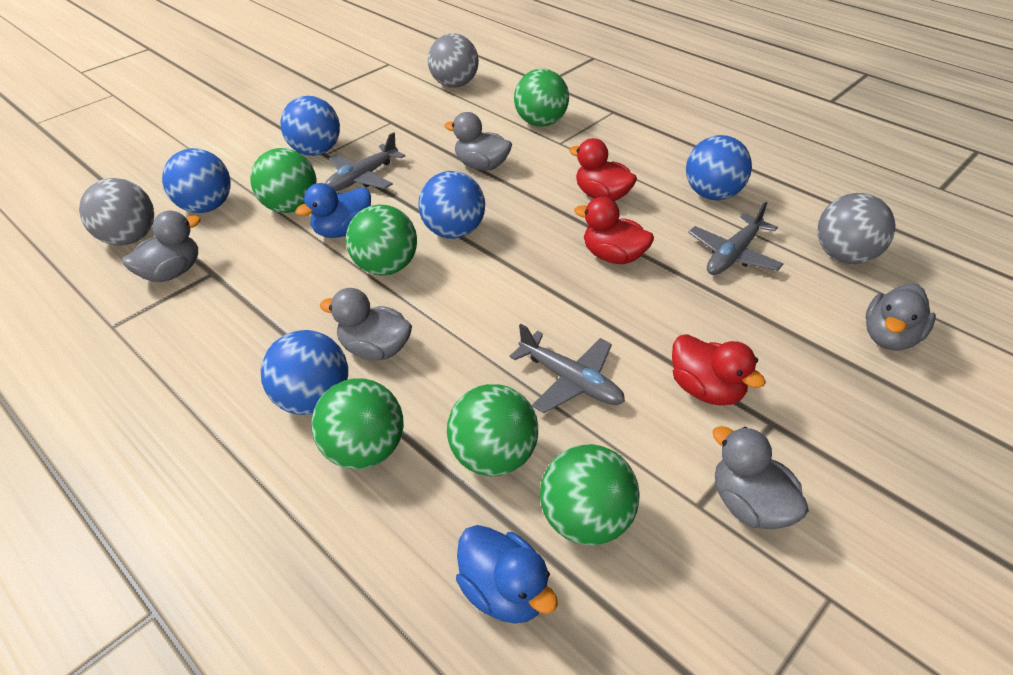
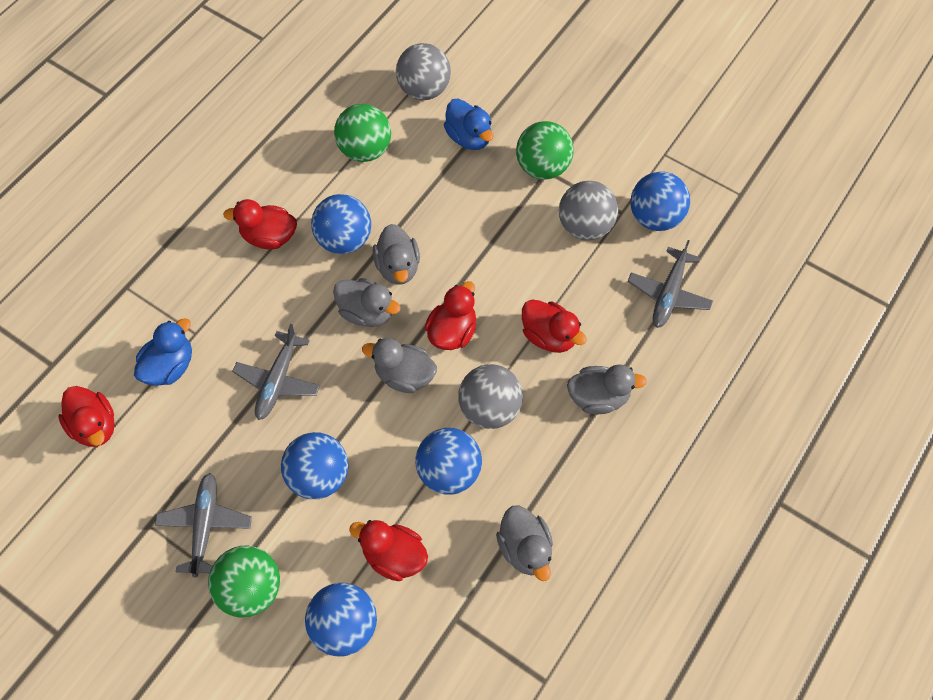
green ball: 6 -> 3
red duck: 3 -> 5

